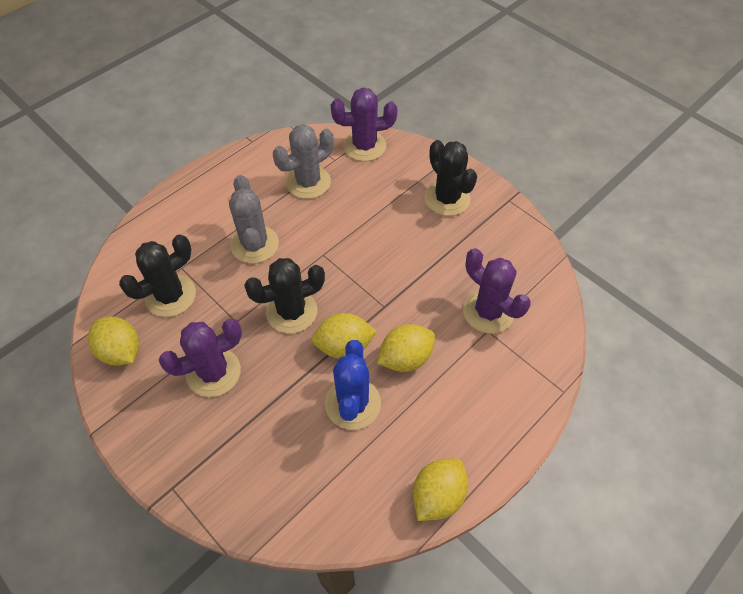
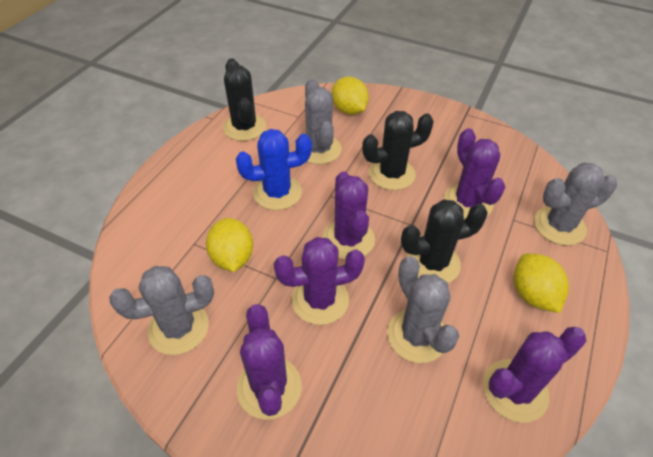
grey cactus: 2 -> 4
purple cactus: 3 -> 5
yellow lemon: 4 -> 3

